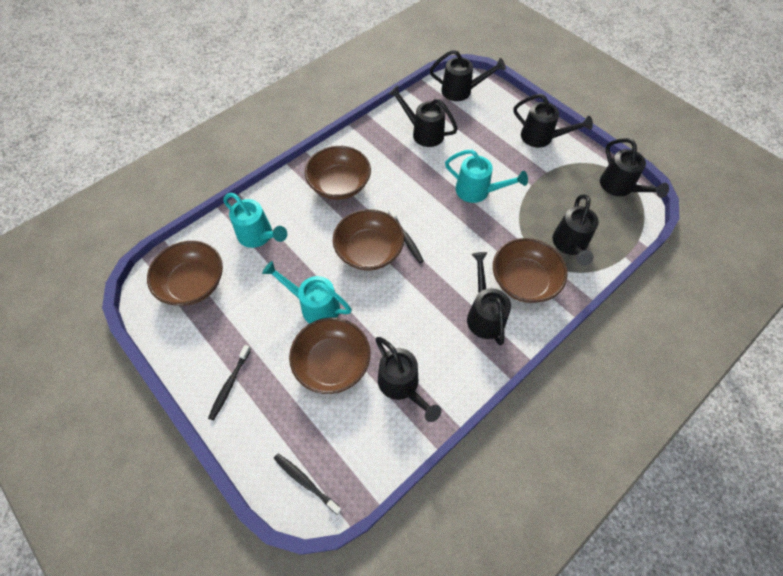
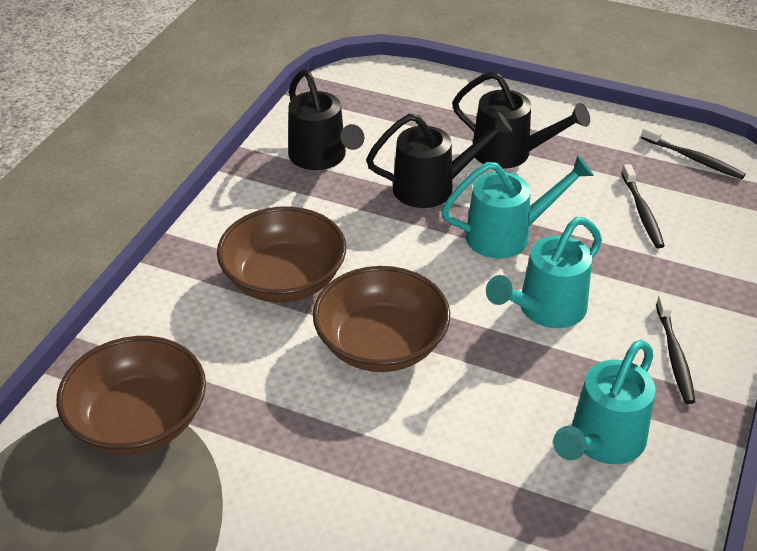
black watering can: 7 -> 3
brown bowl: 5 -> 3

